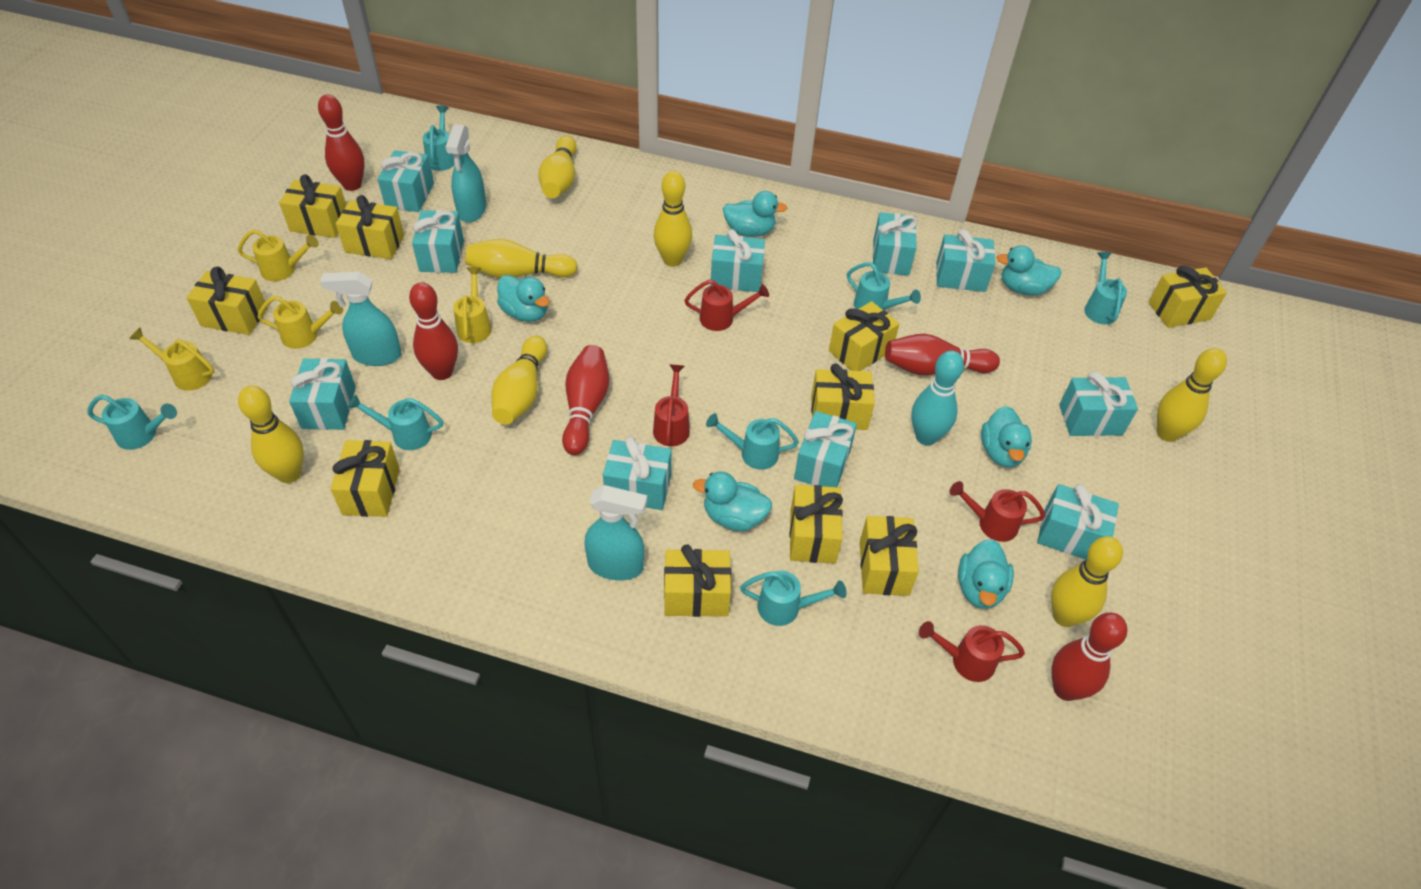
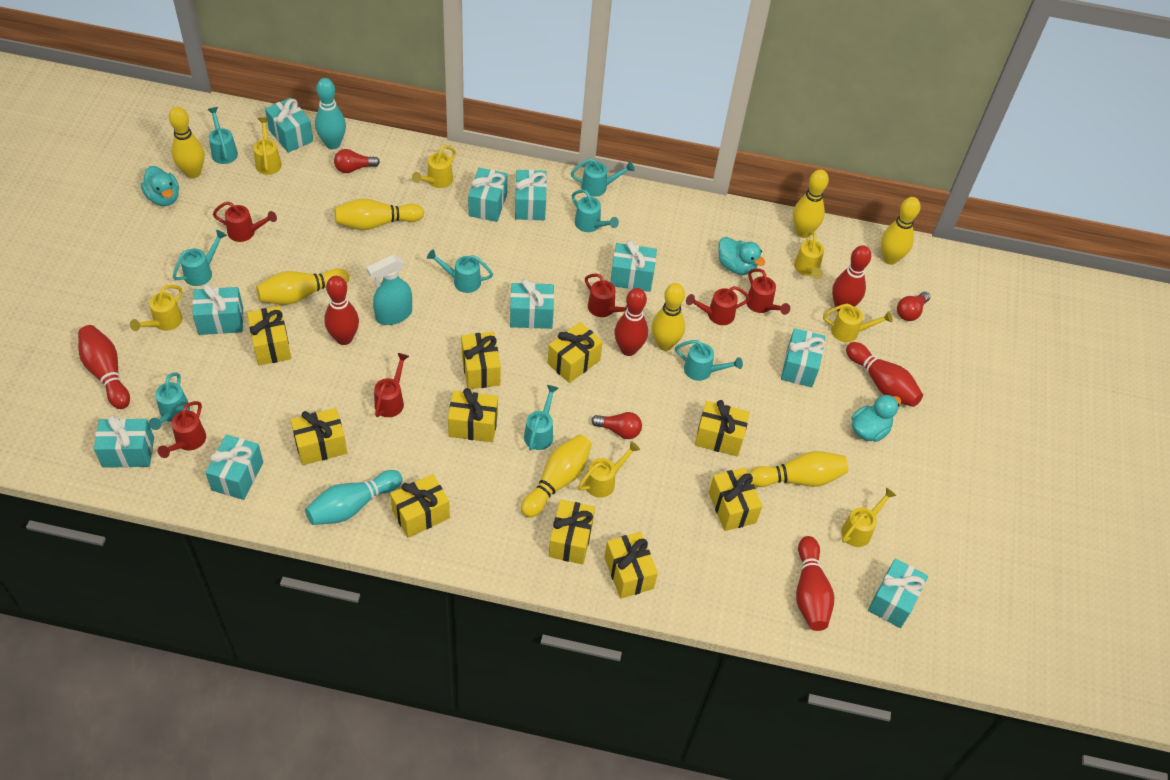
red bowling pin: 5 -> 6
red light bulb: 0 -> 3
red watering can: 4 -> 6
turquoise bowling pin: 1 -> 2
turquoise duck: 6 -> 3
turquoise spray bottle: 3 -> 1
turquoise watering can: 7 -> 8
yellow bowling pin: 7 -> 8
yellow watering can: 4 -> 7

